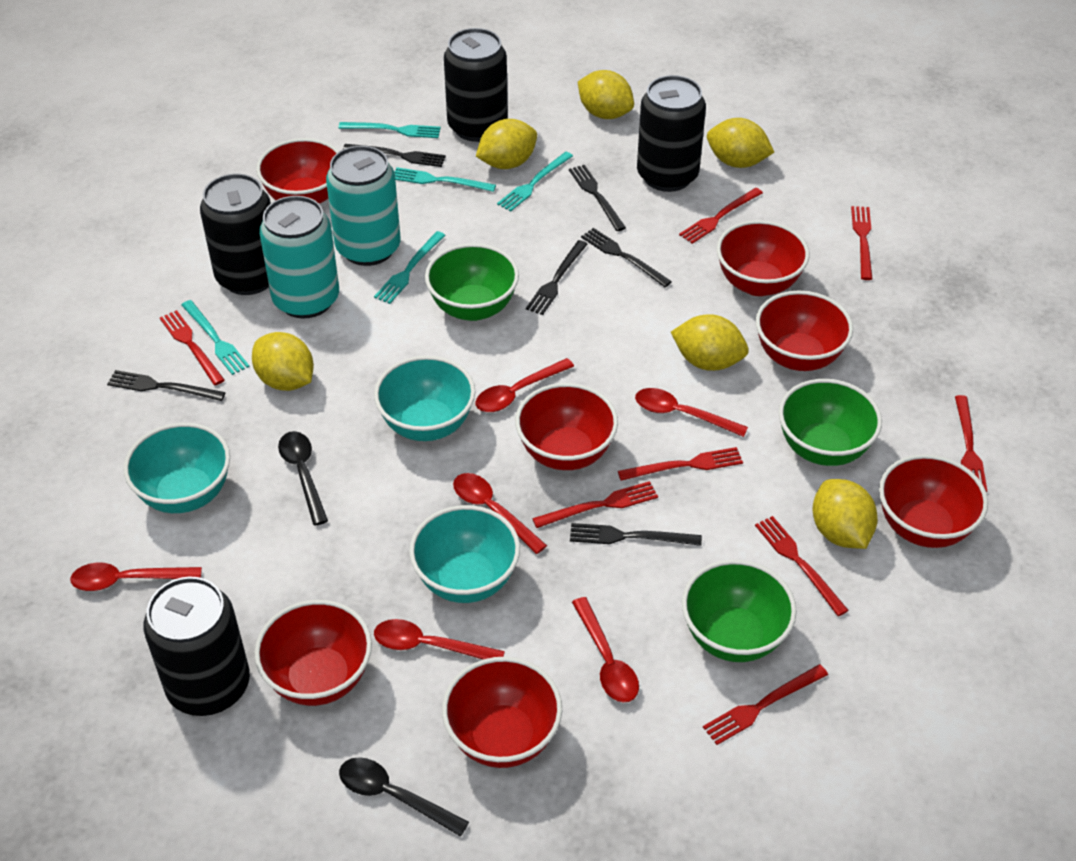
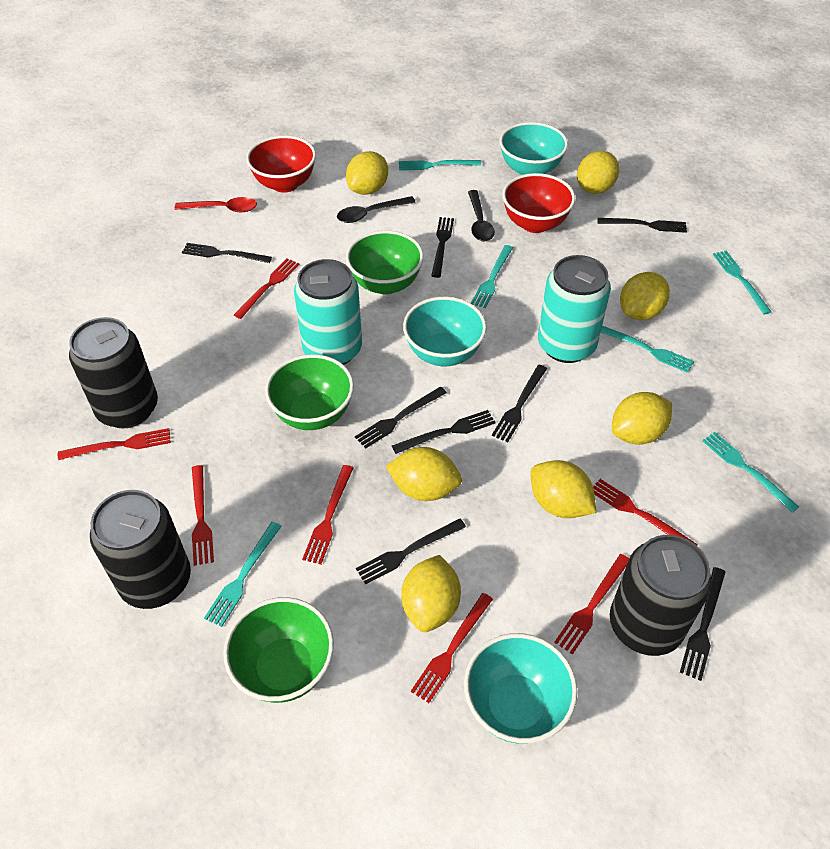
black can: 4 -> 3
black fork: 6 -> 8
red bowl: 7 -> 2
red fork: 8 -> 7
red spoon: 6 -> 1
turquoise fork: 5 -> 6
yellow lemon: 6 -> 7

